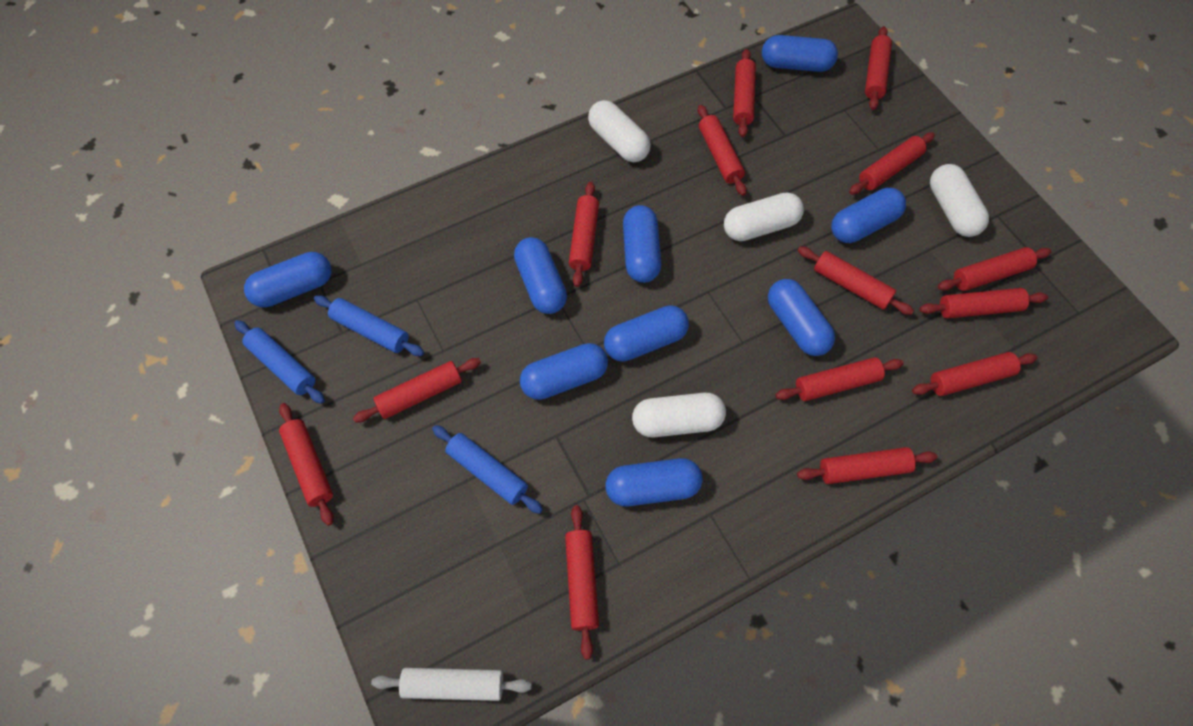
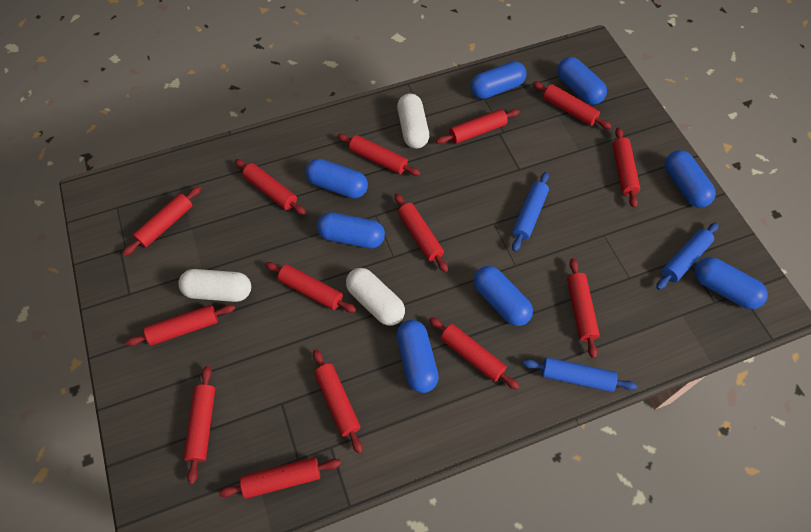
blue capsule: 9 -> 8
white capsule: 4 -> 3
white rolling pin: 1 -> 0

